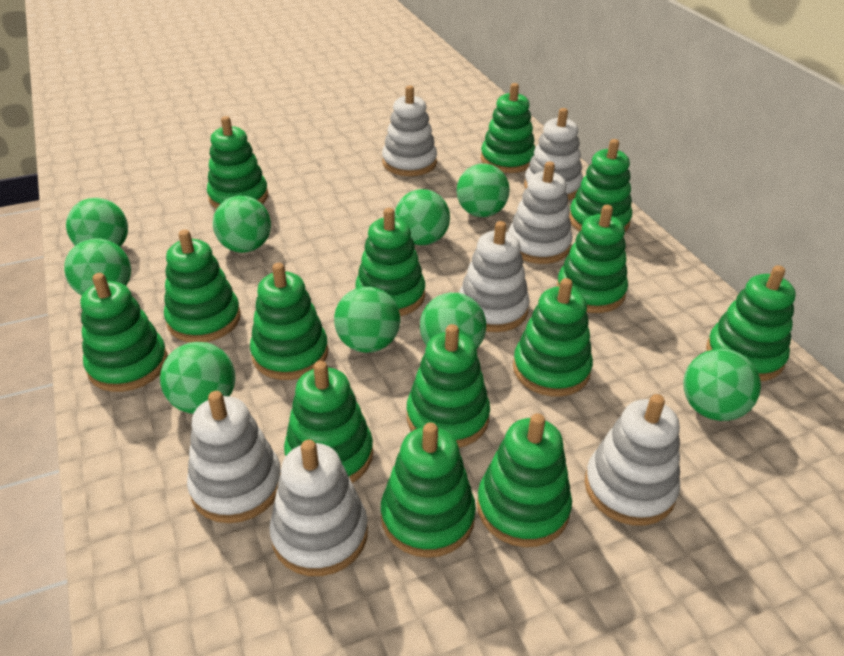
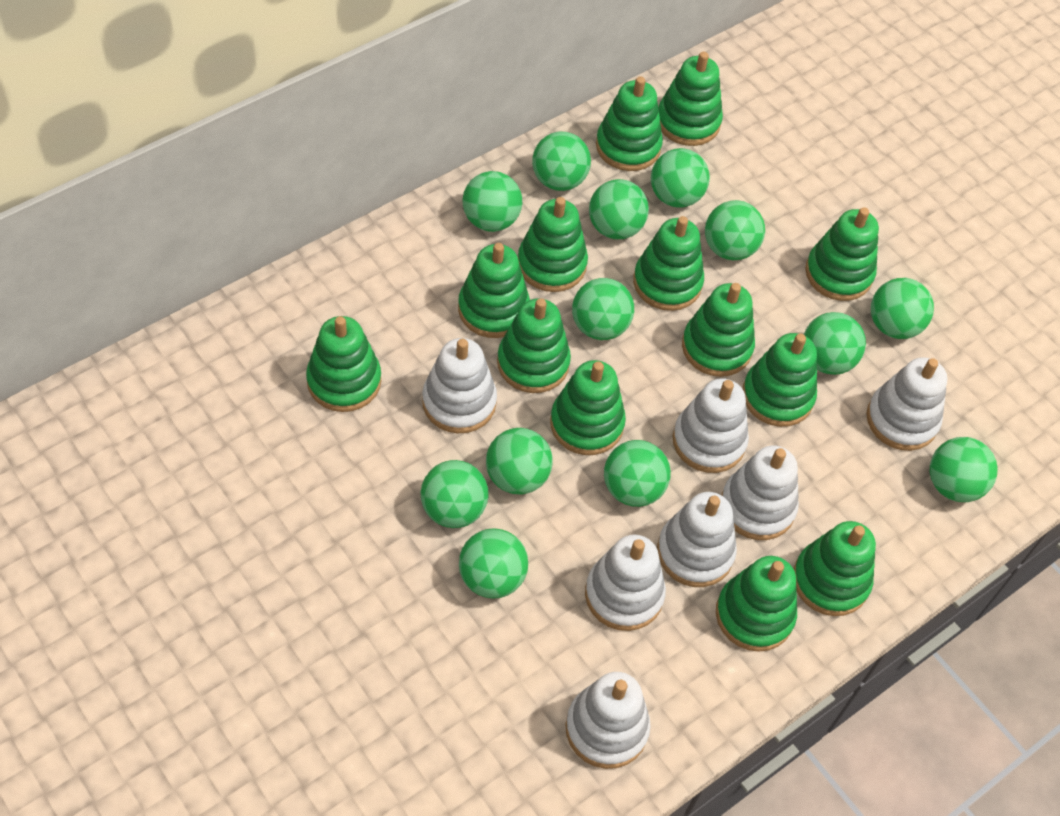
green ball: 9 -> 13
green stacking toy: 14 -> 13

